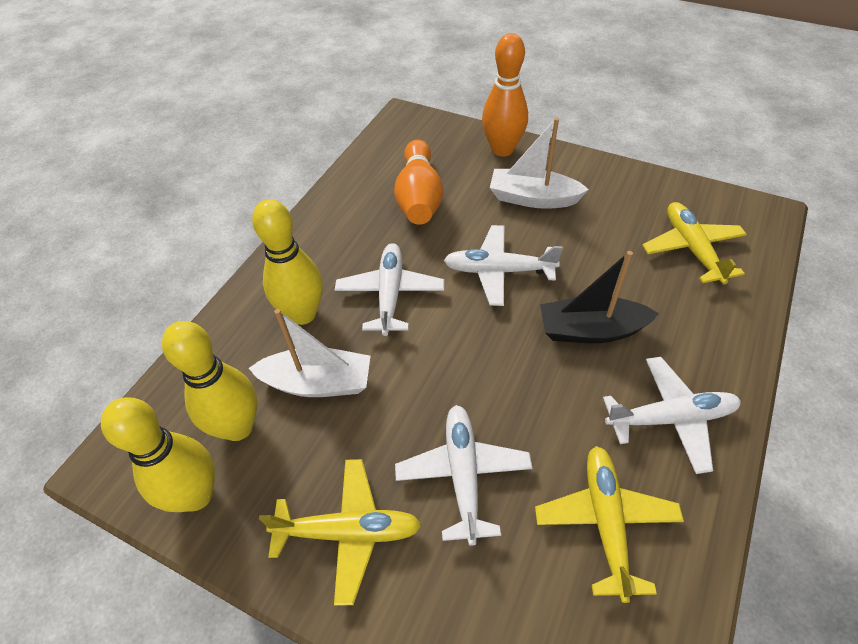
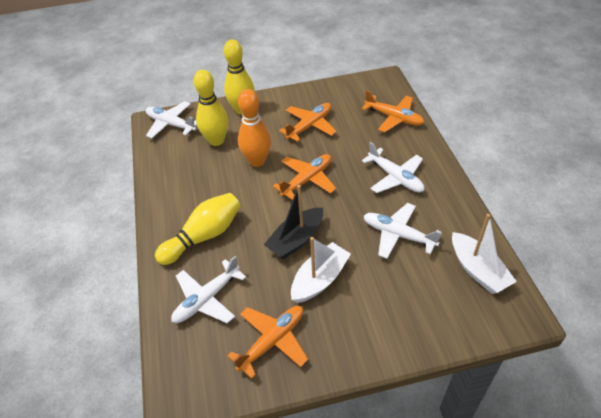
orange bowling pin: 2 -> 1
orange plane: 0 -> 4
yellow plane: 3 -> 0

